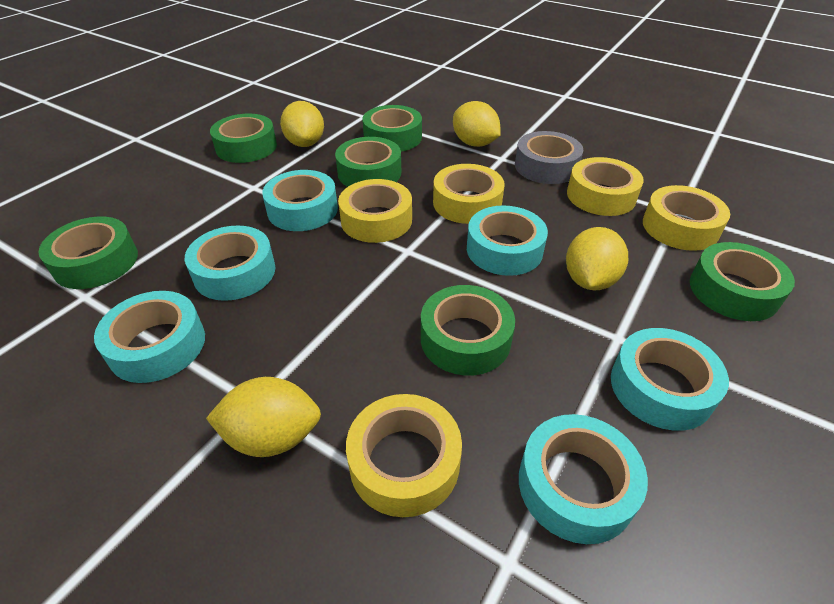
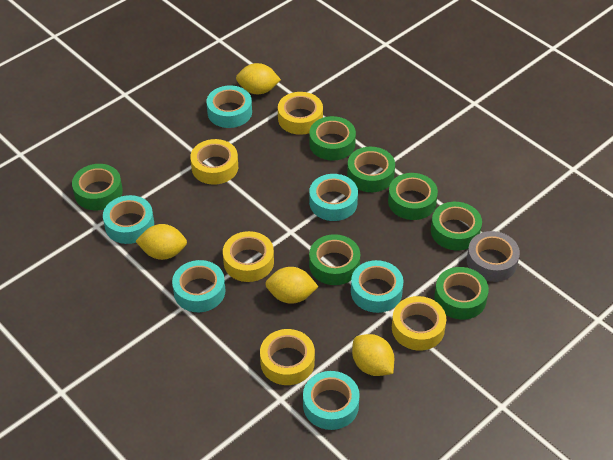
green tape: 6 -> 7

